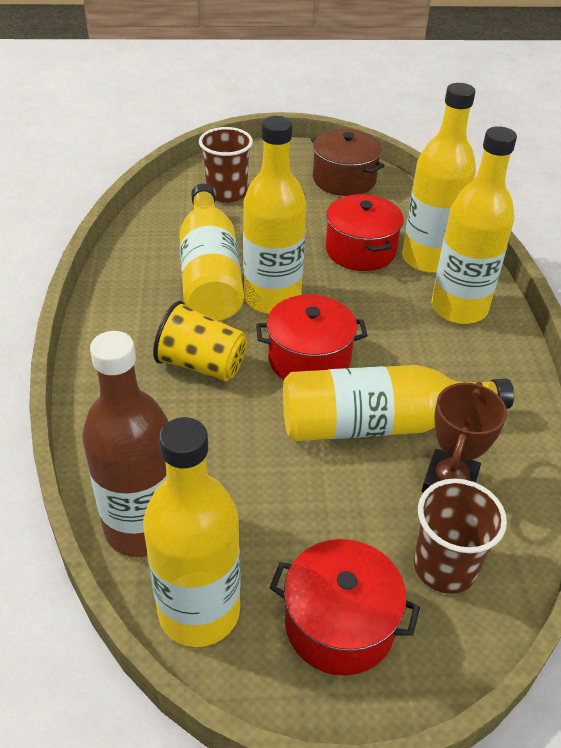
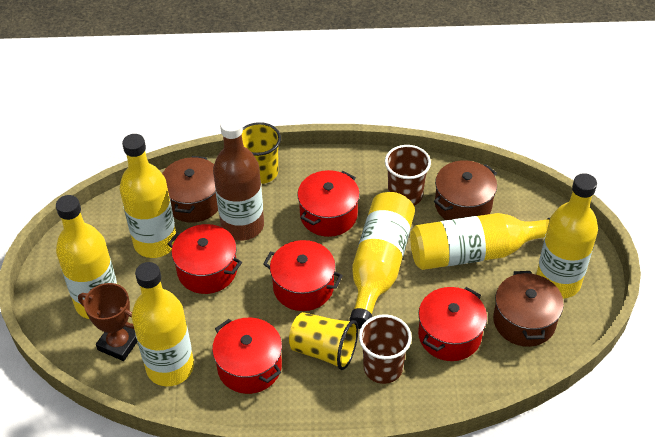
brown pot: 1 -> 3
red pot: 3 -> 5
yellow cup: 1 -> 2

